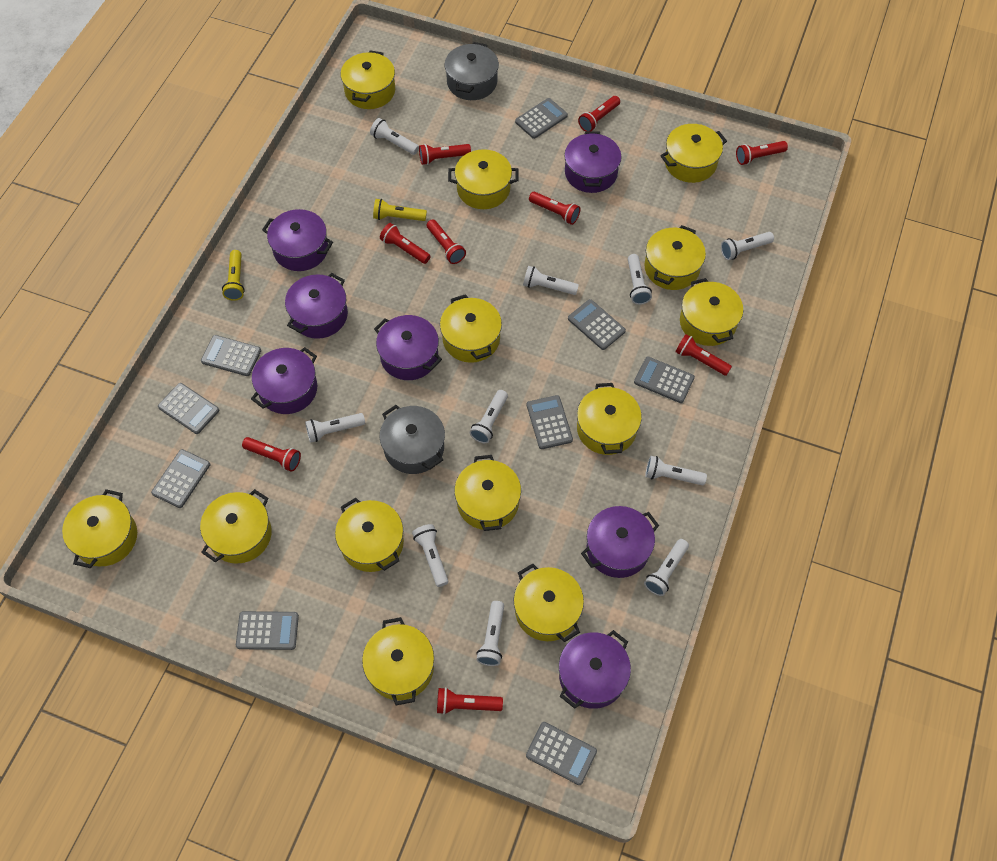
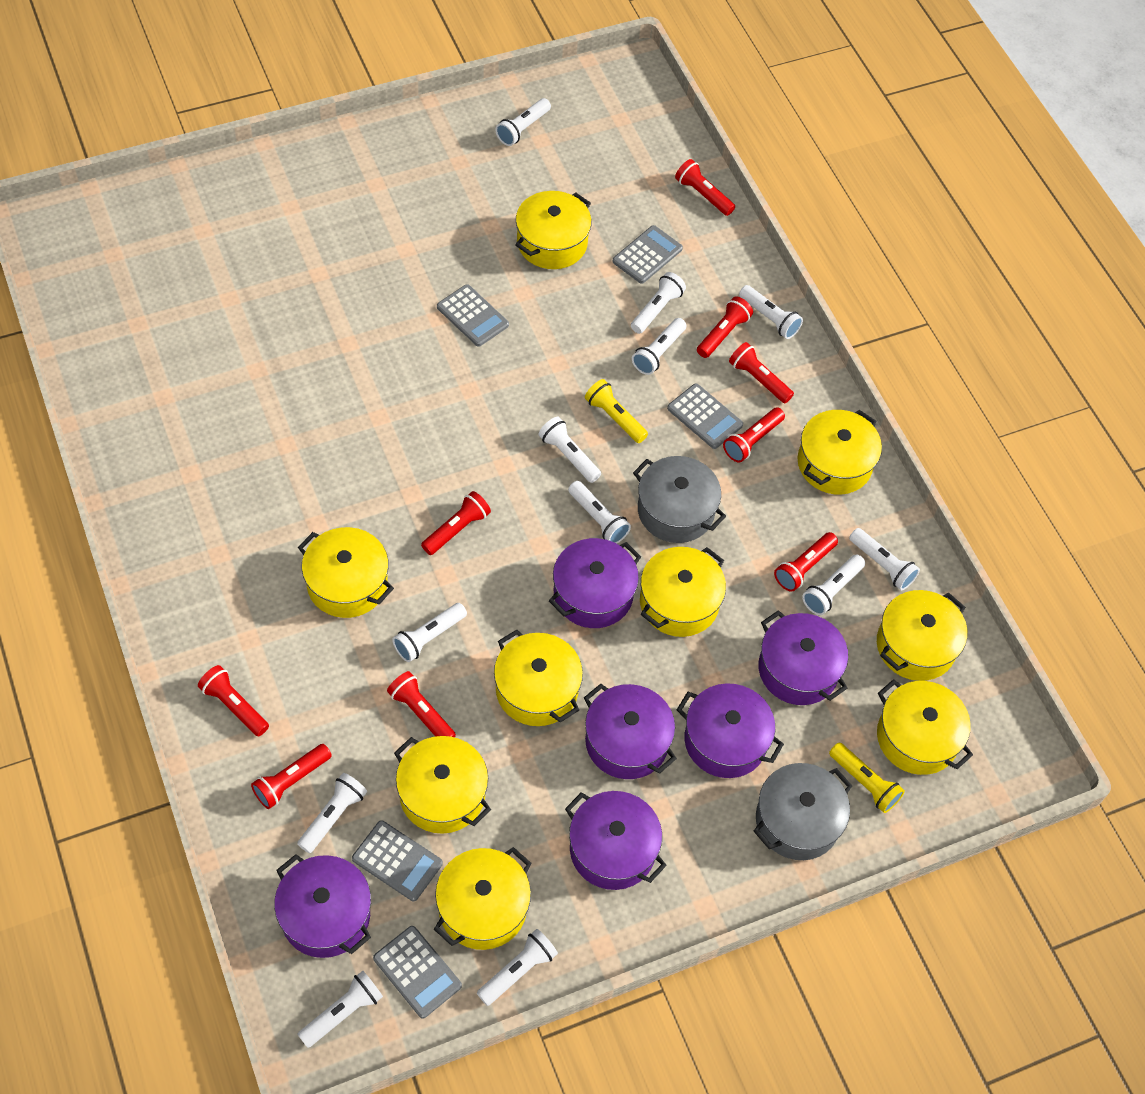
grey calculator: 9 -> 5
purple pot: 7 -> 6
white flashlight: 10 -> 12
yellow pot: 13 -> 9

